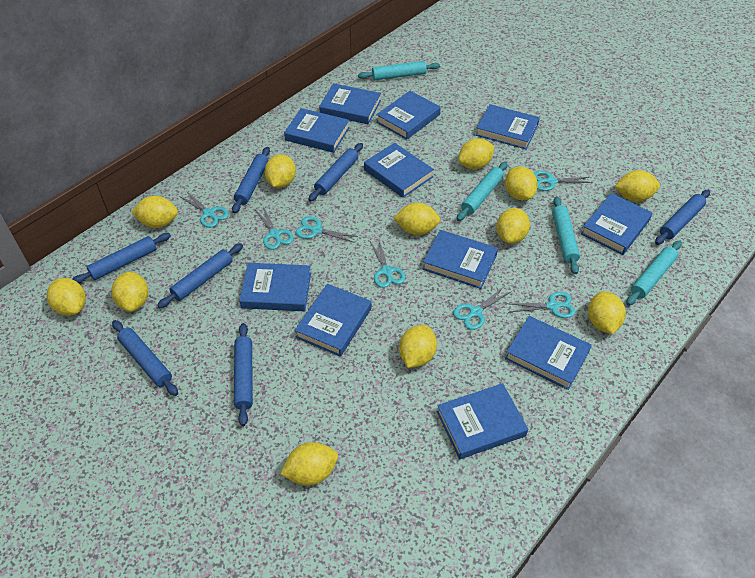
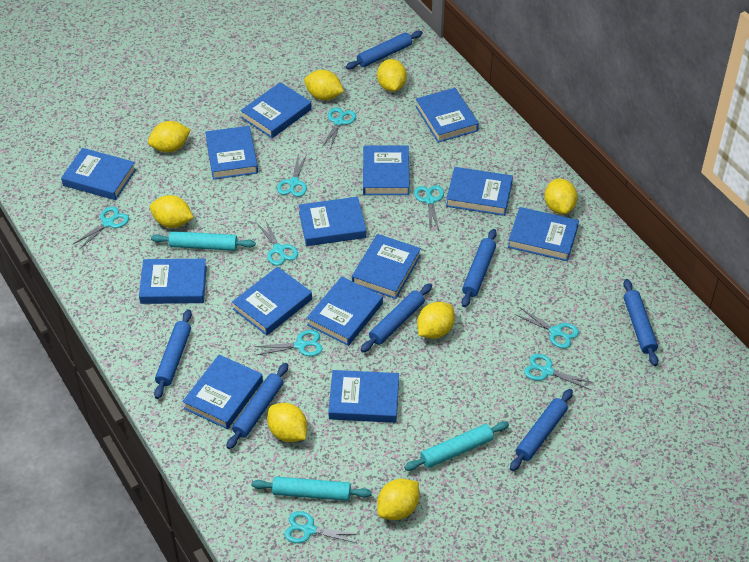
blue book: 11 -> 14
turquoise rolling pin: 4 -> 3
turquoise scissors: 7 -> 9
yellow lemon: 12 -> 8

